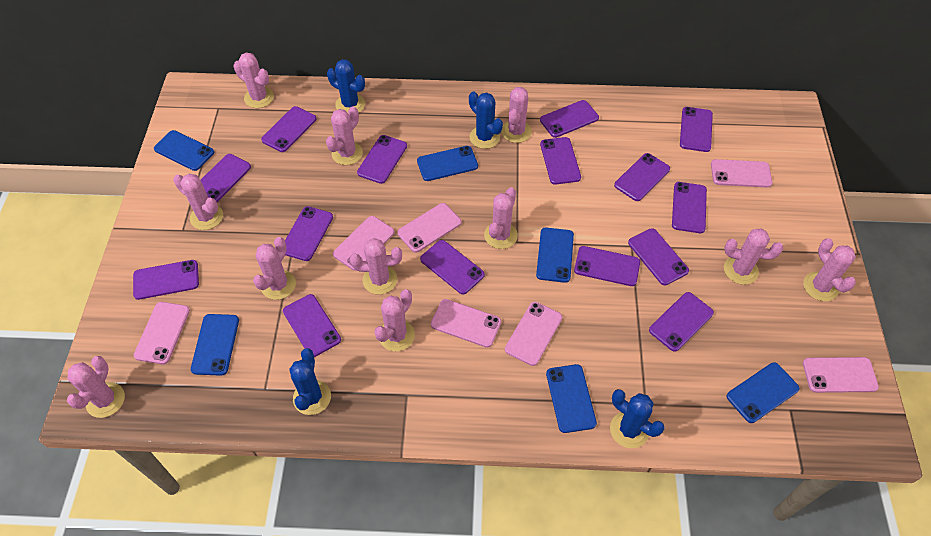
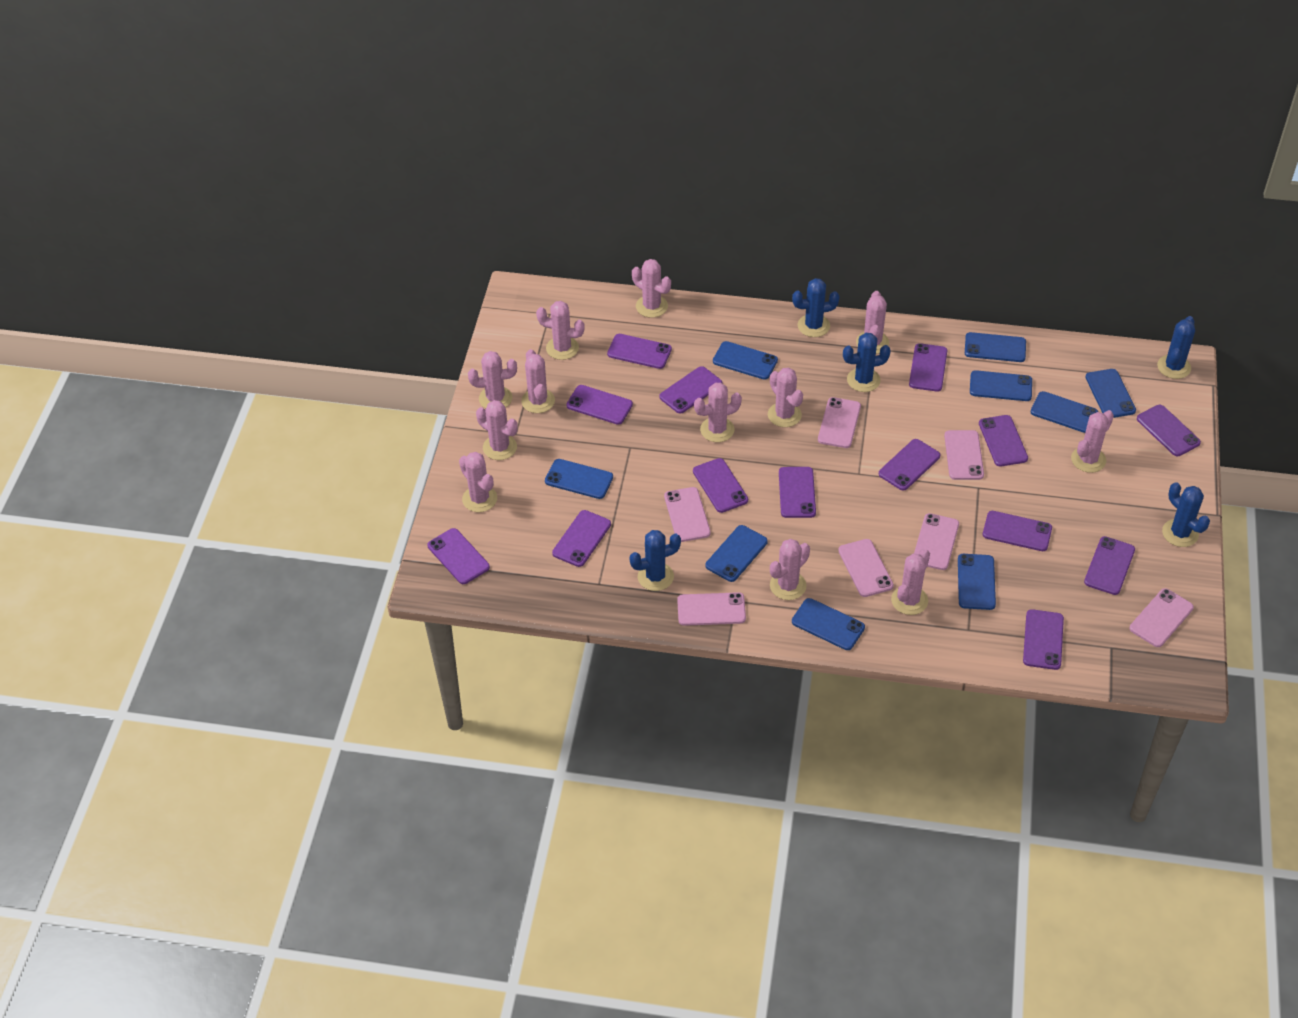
blue cactus: 4 -> 5
blue phone: 6 -> 9
pink cactus: 11 -> 12
purple phone: 15 -> 14

